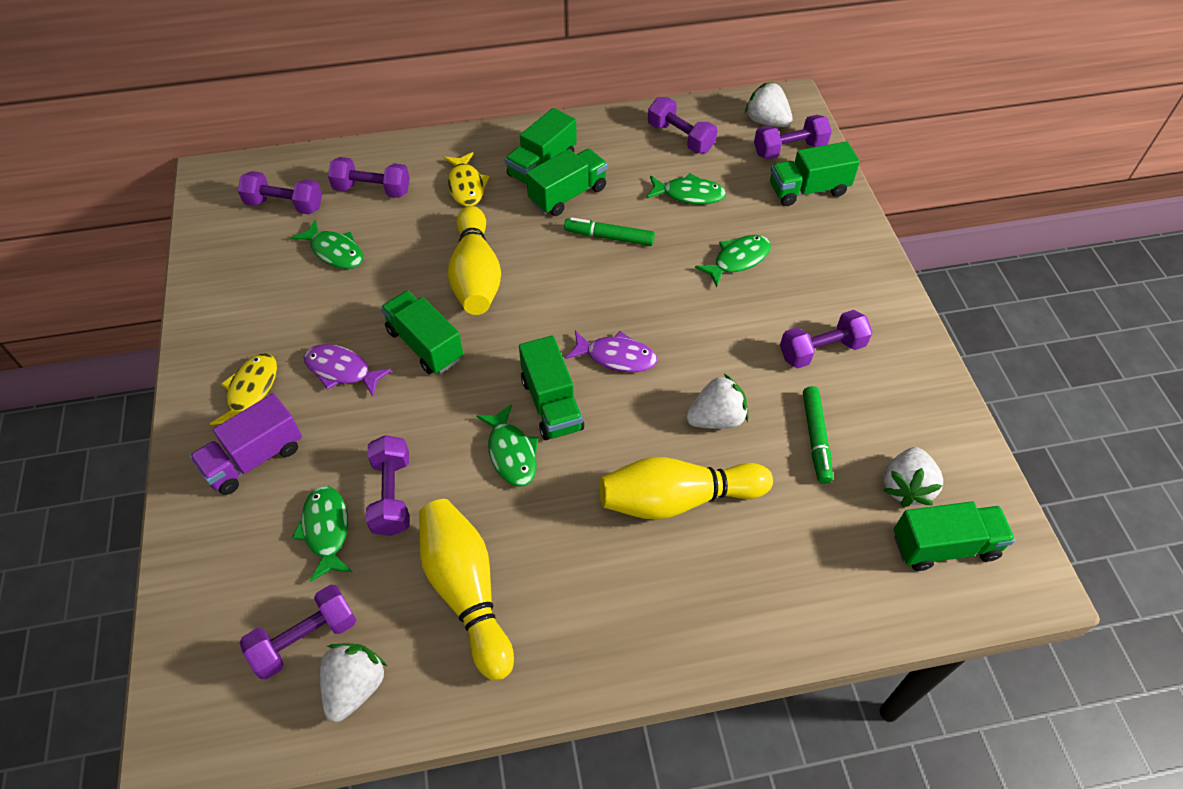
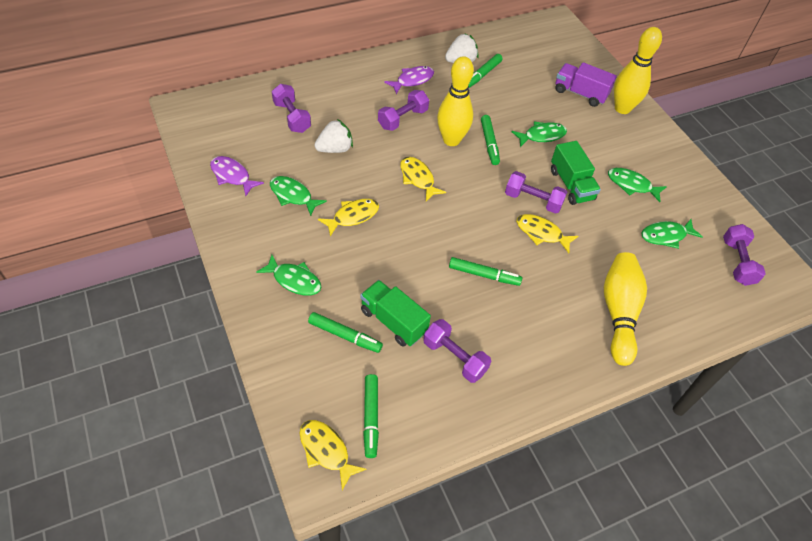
green marker: 2 -> 5
green truck: 6 -> 2
purple dumbbell: 7 -> 5
white strawberry: 4 -> 2
yellow fish: 2 -> 4

